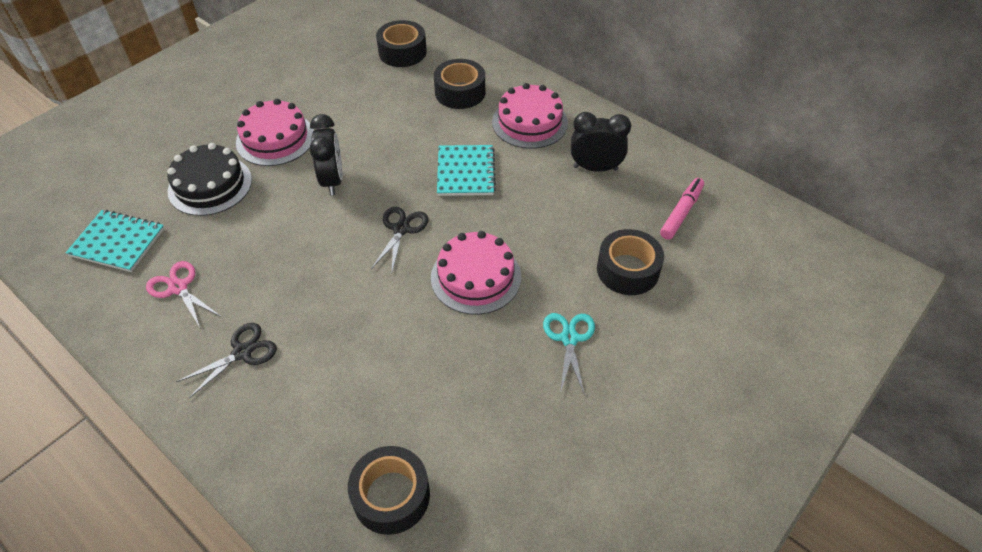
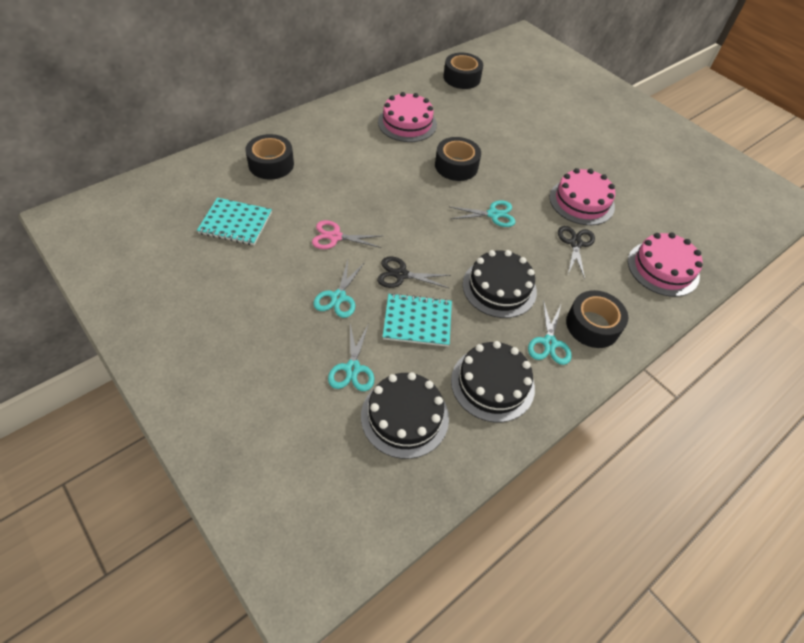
black cake: 1 -> 3
black clock: 2 -> 0
pink marker: 1 -> 0
turquoise scissors: 1 -> 4

